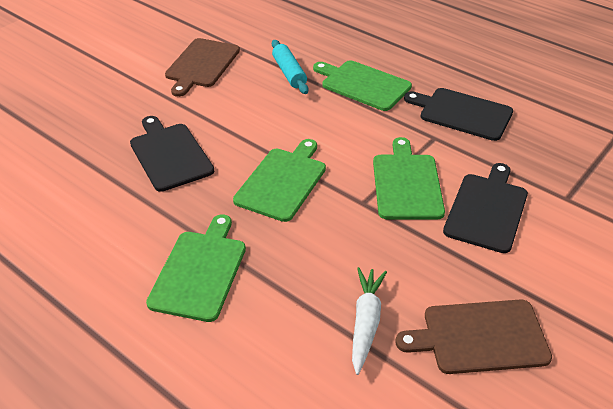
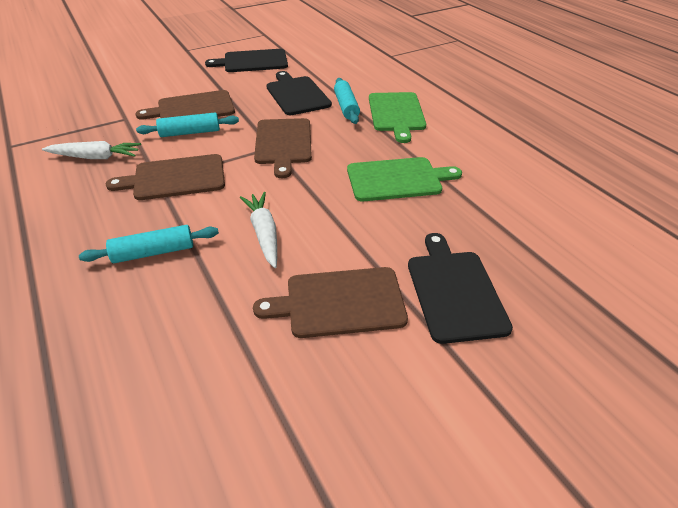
brown cutting board: 2 -> 4
green cutting board: 4 -> 2
turquoise rolling pin: 1 -> 3
white carrot: 1 -> 2

